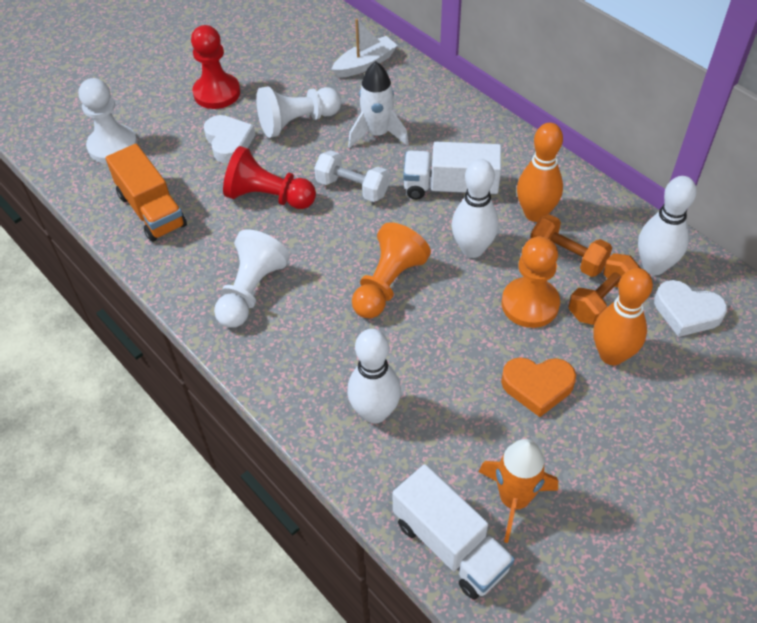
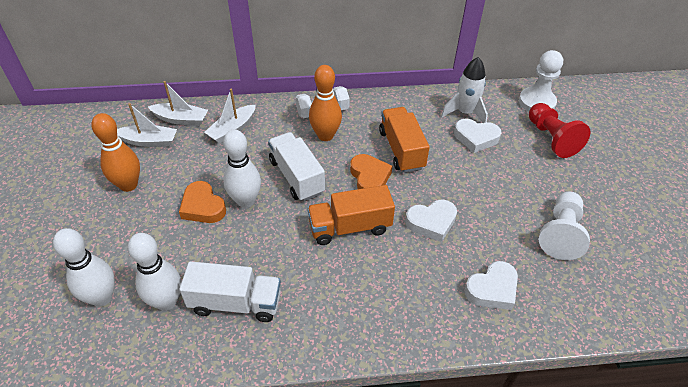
orange dumbbell: 2 -> 0
orange heart: 1 -> 2
orange pawn: 2 -> 0
orange rocket: 1 -> 0
orange truck: 1 -> 2
red pawn: 2 -> 1
white boat: 1 -> 3
white heart: 2 -> 3
white pawn: 3 -> 2

